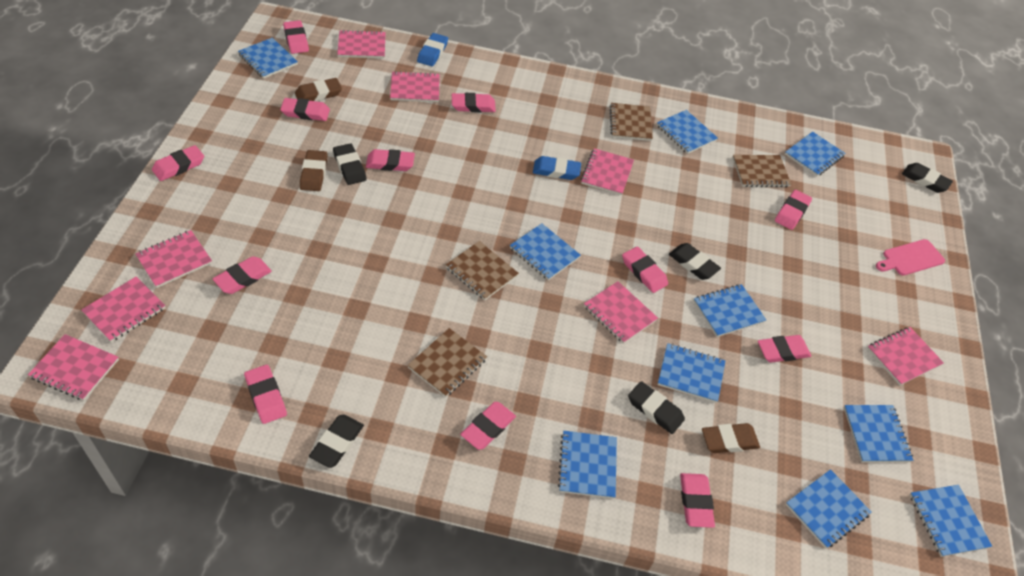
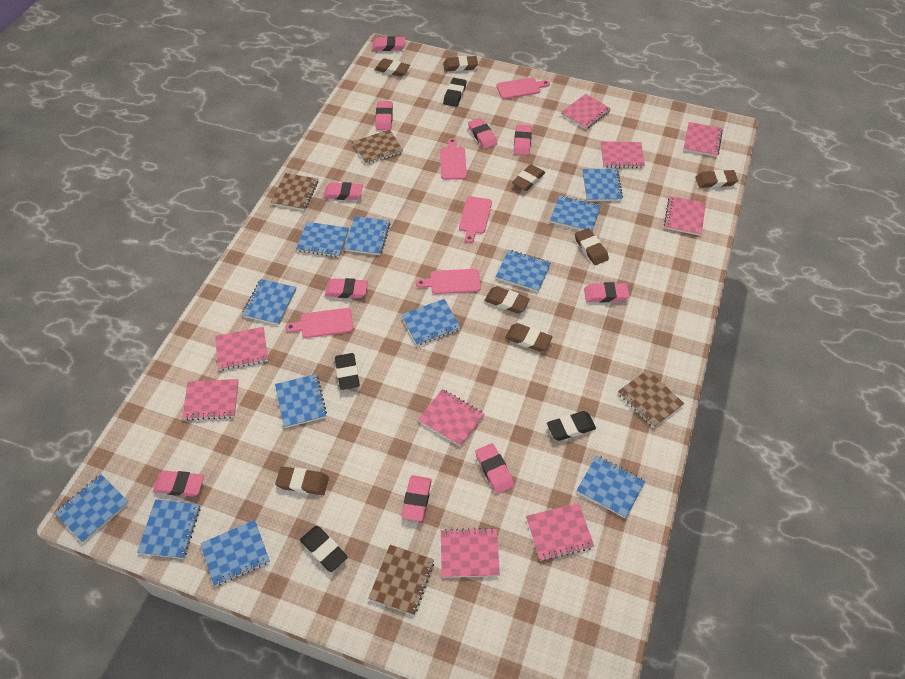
black eraser: 5 -> 4
blue eraser: 2 -> 0
blue notebook: 10 -> 12
brown eraser: 3 -> 8
pink cutting board: 1 -> 5
pink eraser: 12 -> 10
pink notebook: 8 -> 9

